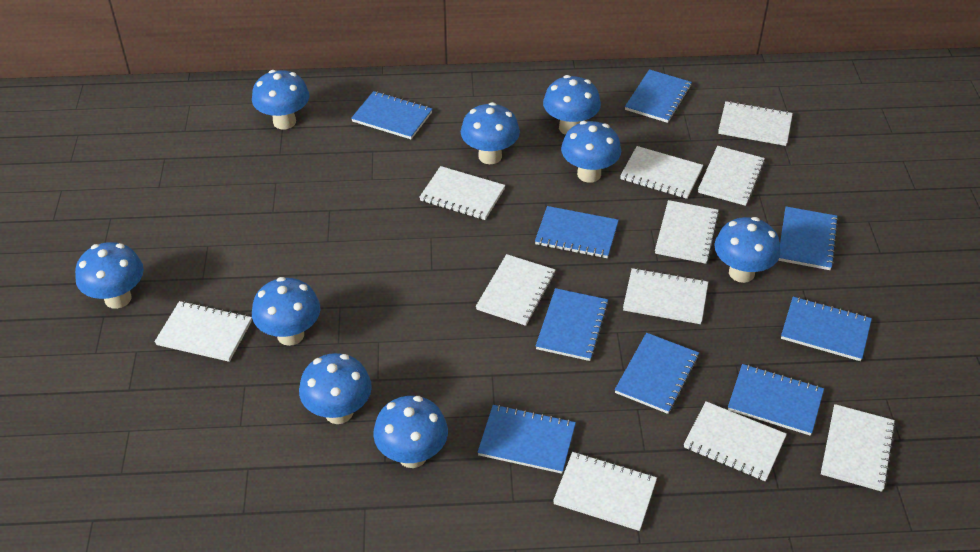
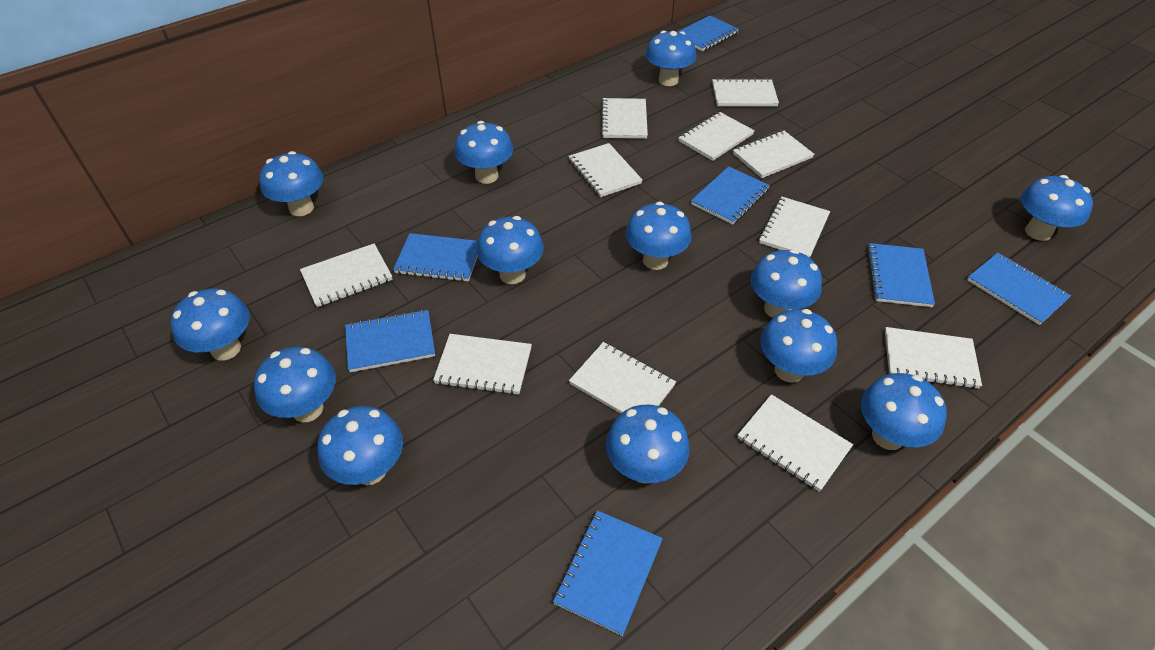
blue mushroom: 9 -> 13
blue notebook: 9 -> 7

